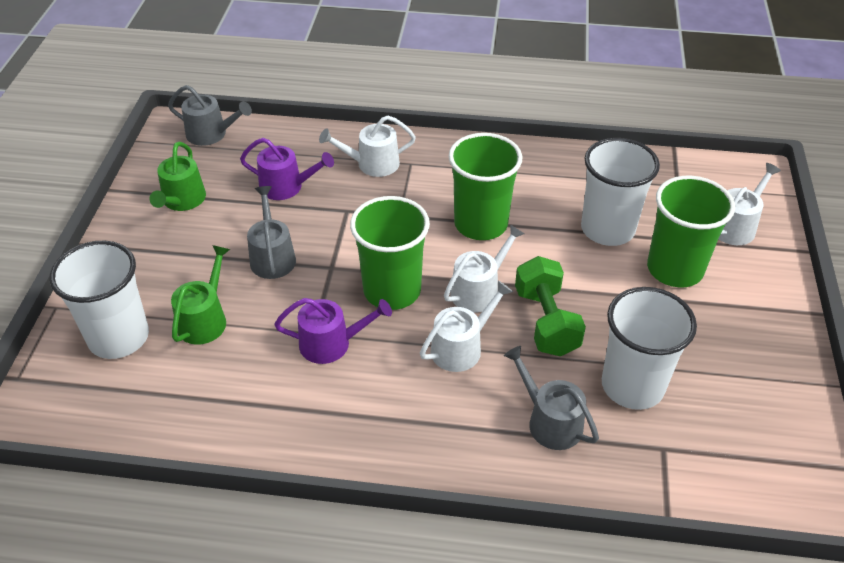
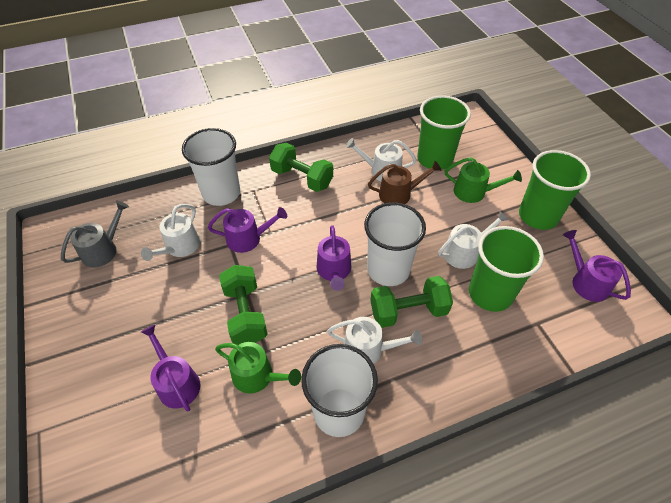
brown watering can: 0 -> 1
green dumbbell: 1 -> 3
grey watering can: 3 -> 1
purple watering can: 2 -> 4

